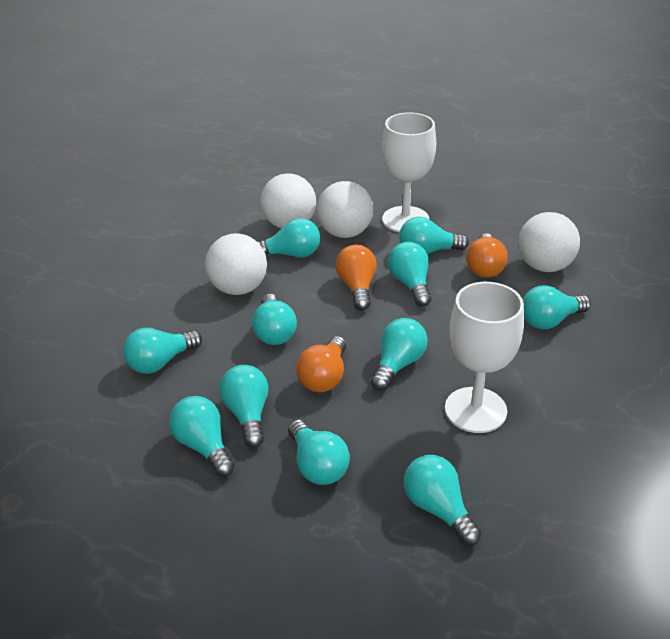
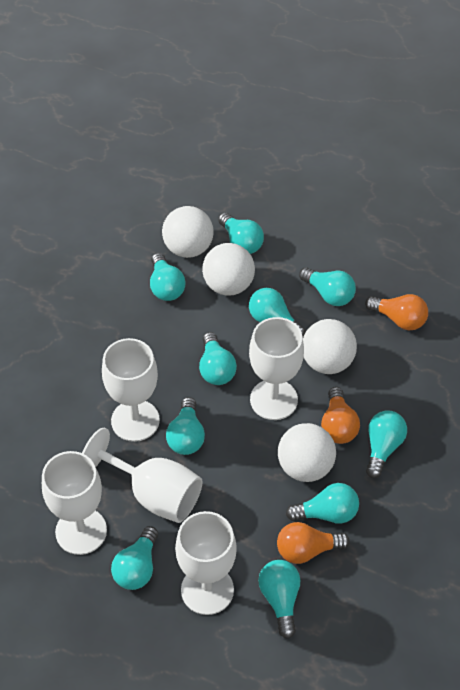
turquoise light bulb: 11 -> 10
white goblet: 2 -> 5

